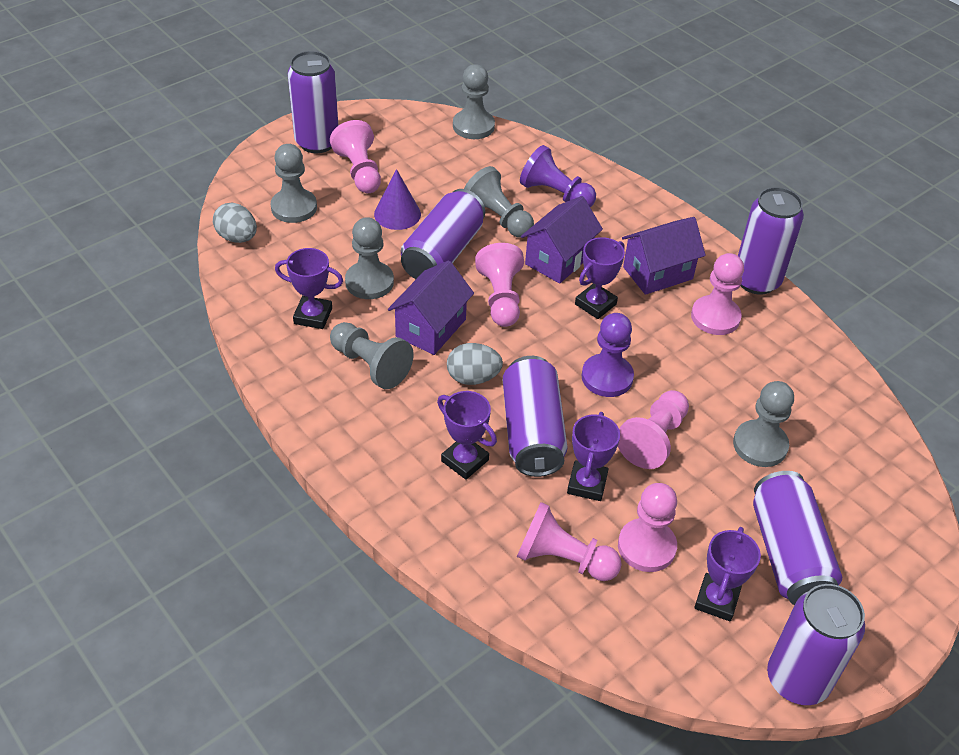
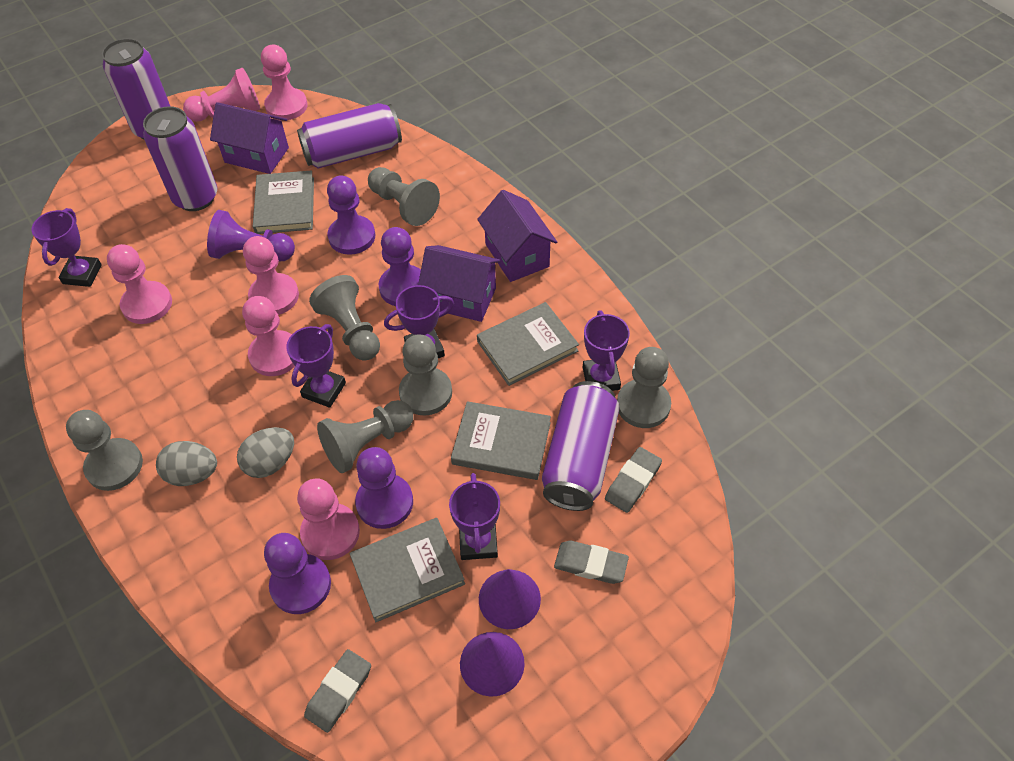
grey book: 0 -> 4
grey eraser: 0 -> 3
purple can: 6 -> 4
purple cone: 1 -> 2
purple pawn: 2 -> 5

